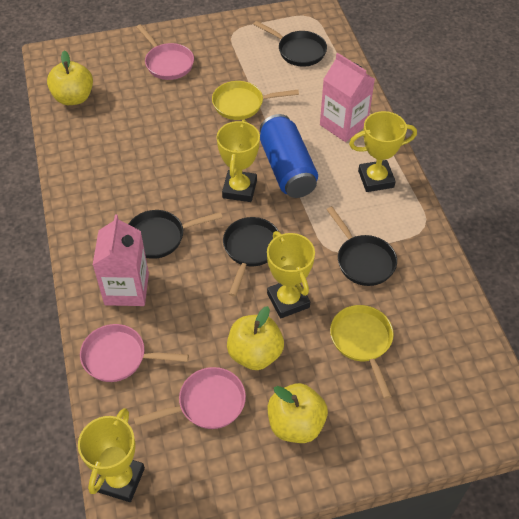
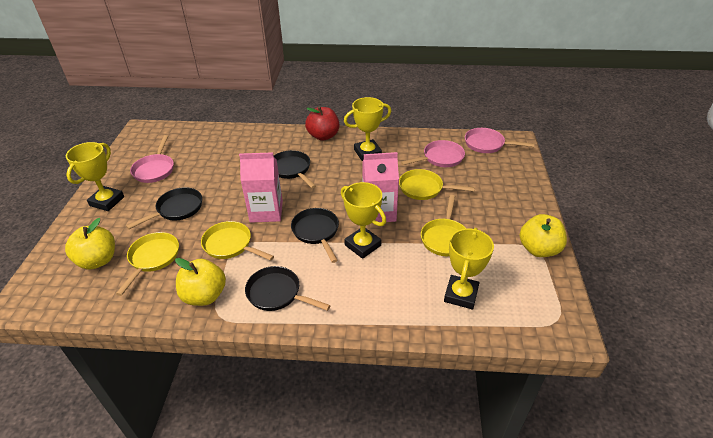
blue can: 1 -> 0
red apple: 0 -> 1
yellow pan: 2 -> 4

